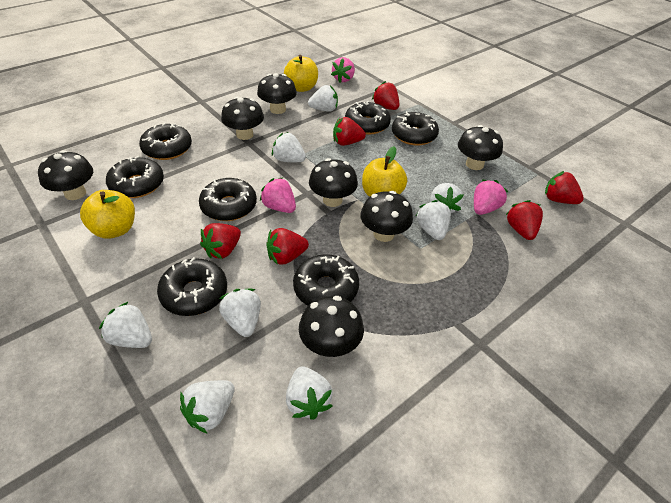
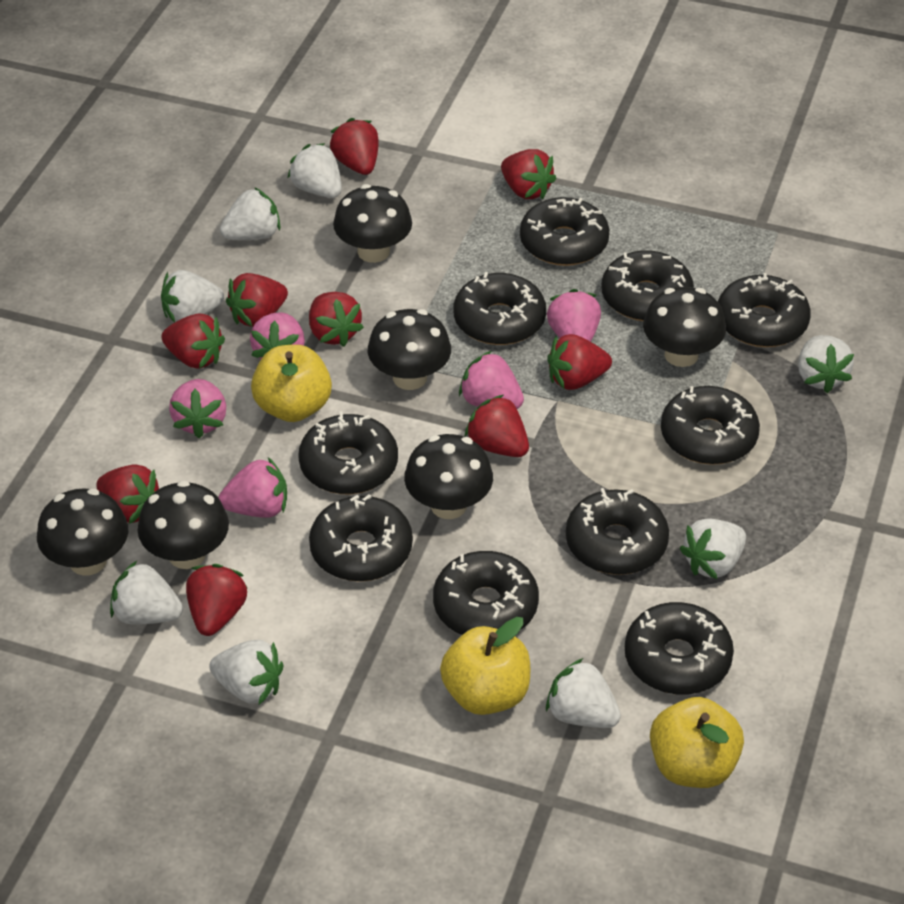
black donut: 7 -> 10
black mushroom: 7 -> 6
pink strawberry: 3 -> 5
red strawberry: 6 -> 9

